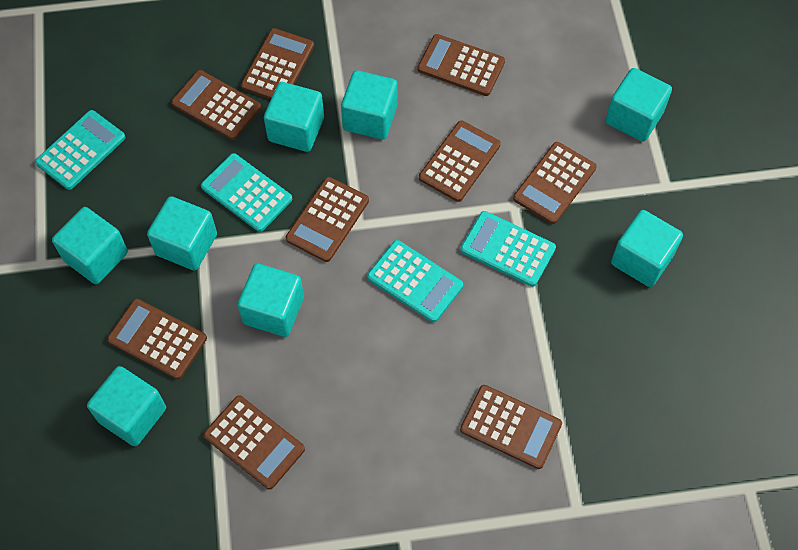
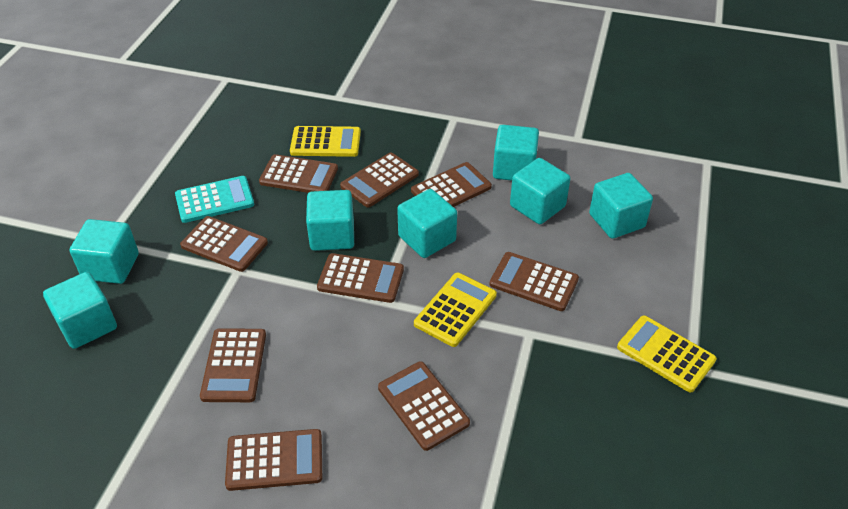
turquoise calculator: 4 -> 1
turquoise cube: 8 -> 7
yellow calculator: 0 -> 3

